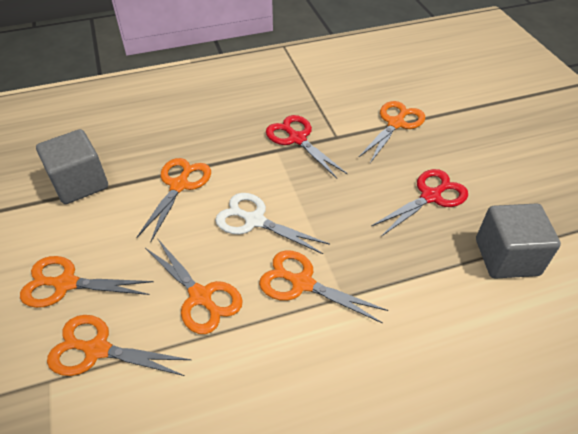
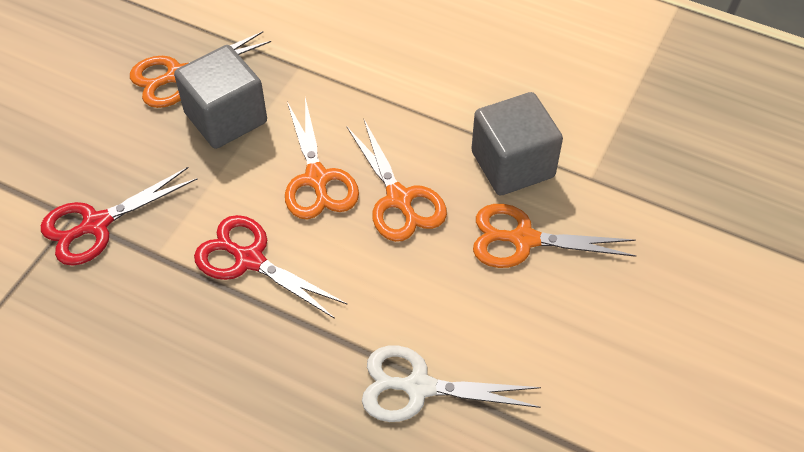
orange scissors: 6 -> 4

